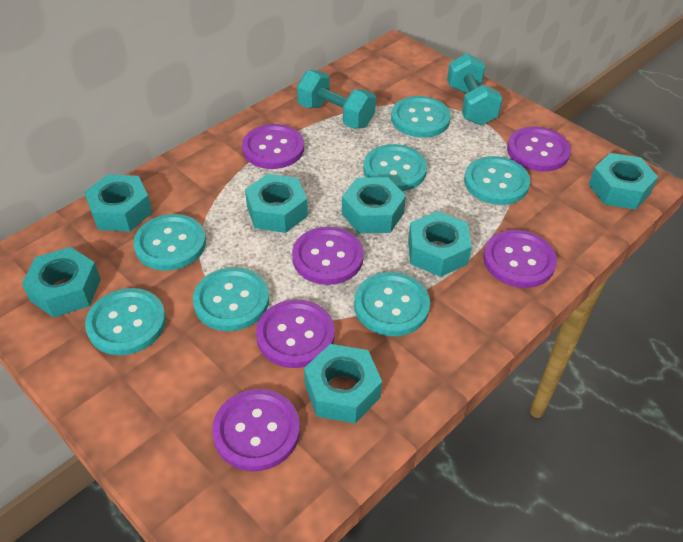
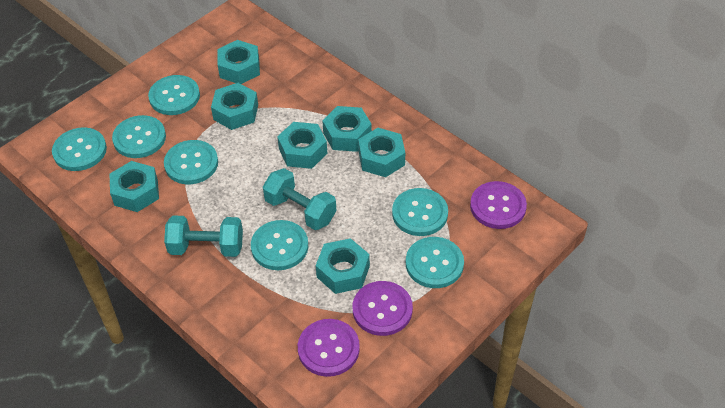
purple button: 6 -> 3

